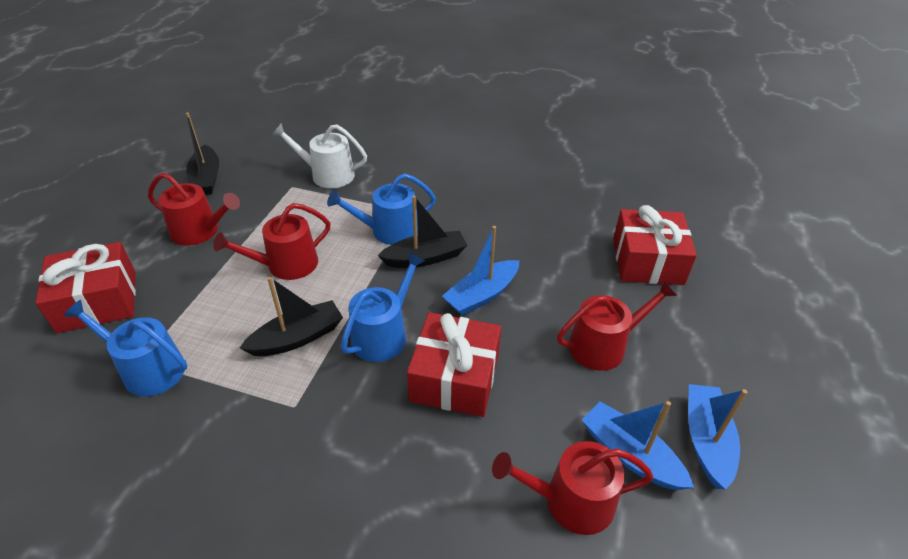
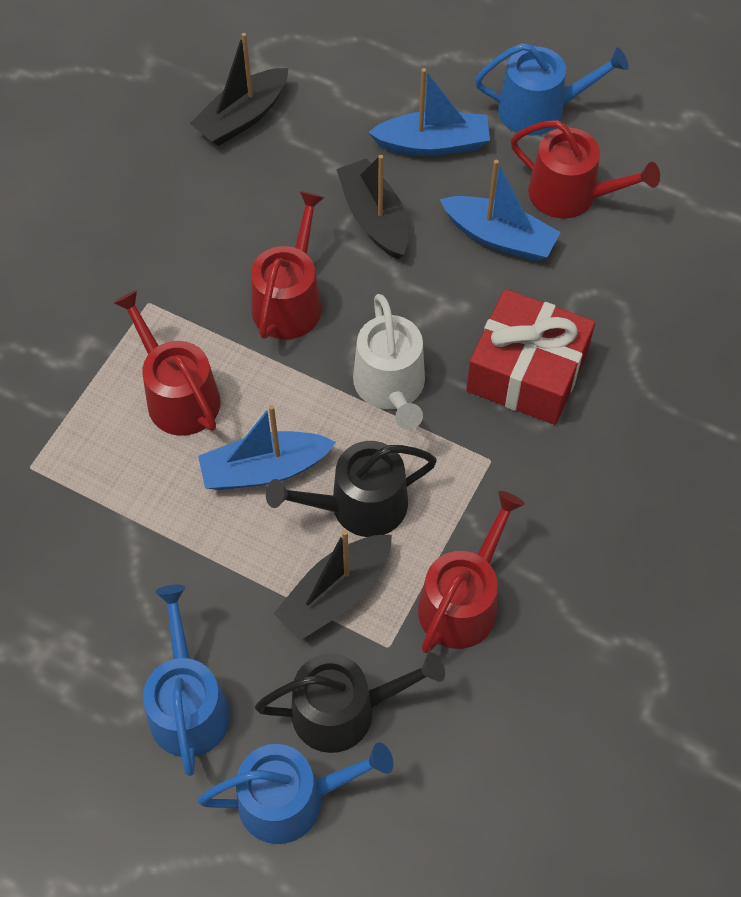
black watering can: 0 -> 2
red gift: 3 -> 1

